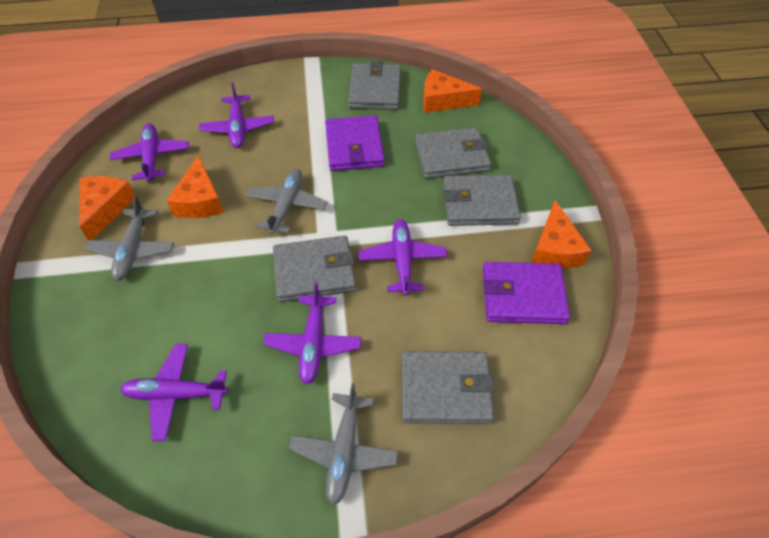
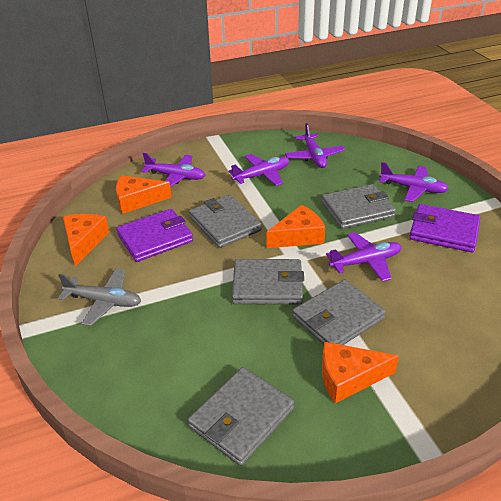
grey plane: 3 -> 1

